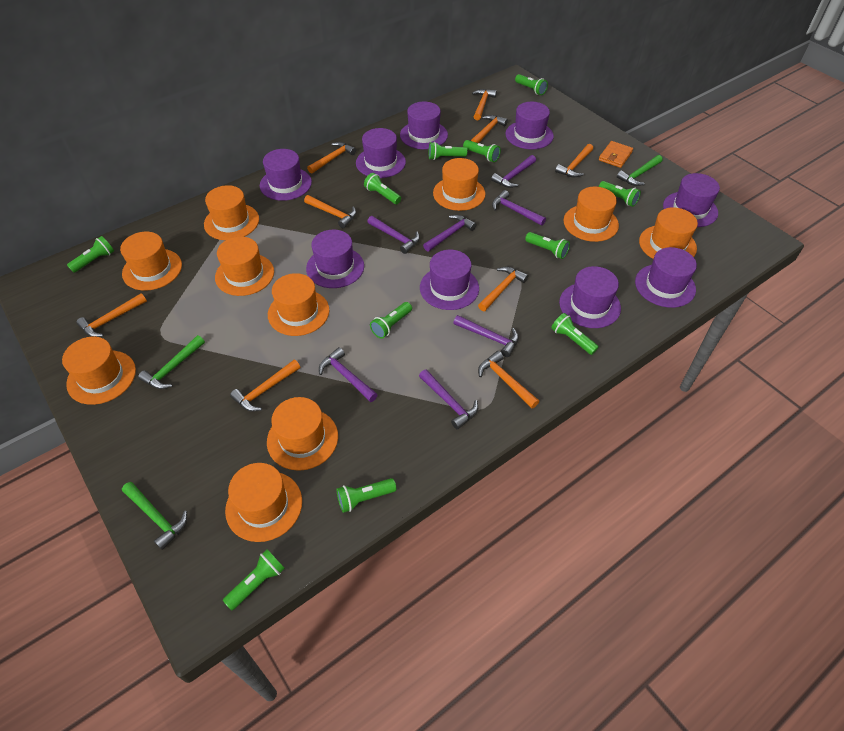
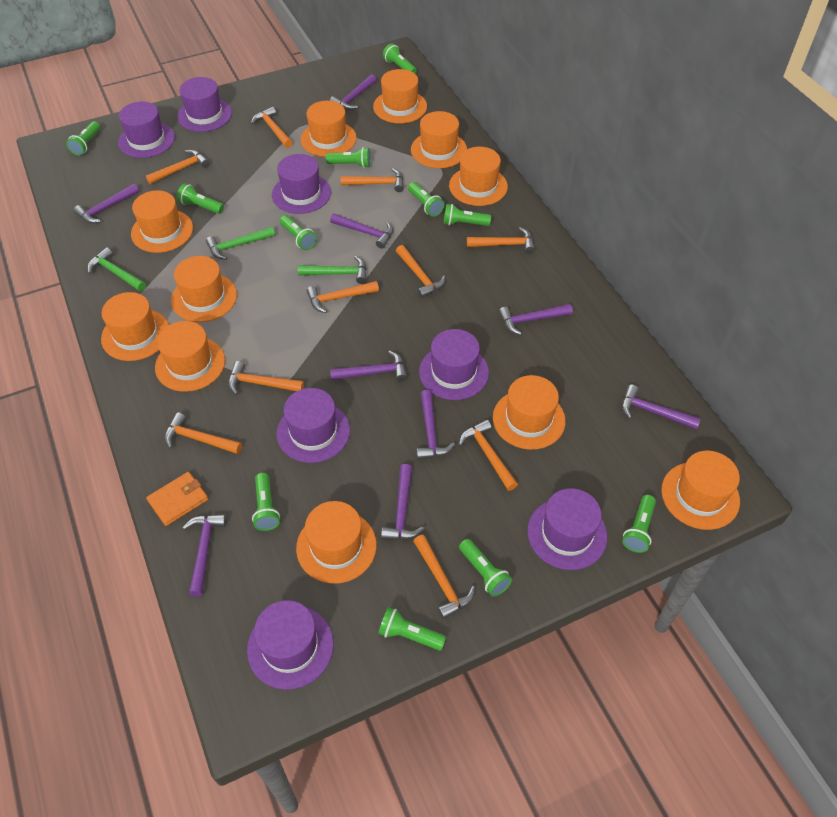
orange hammer: 9 -> 10
orange hat: 10 -> 11
purple hammer: 7 -> 9
purple hat: 9 -> 7

